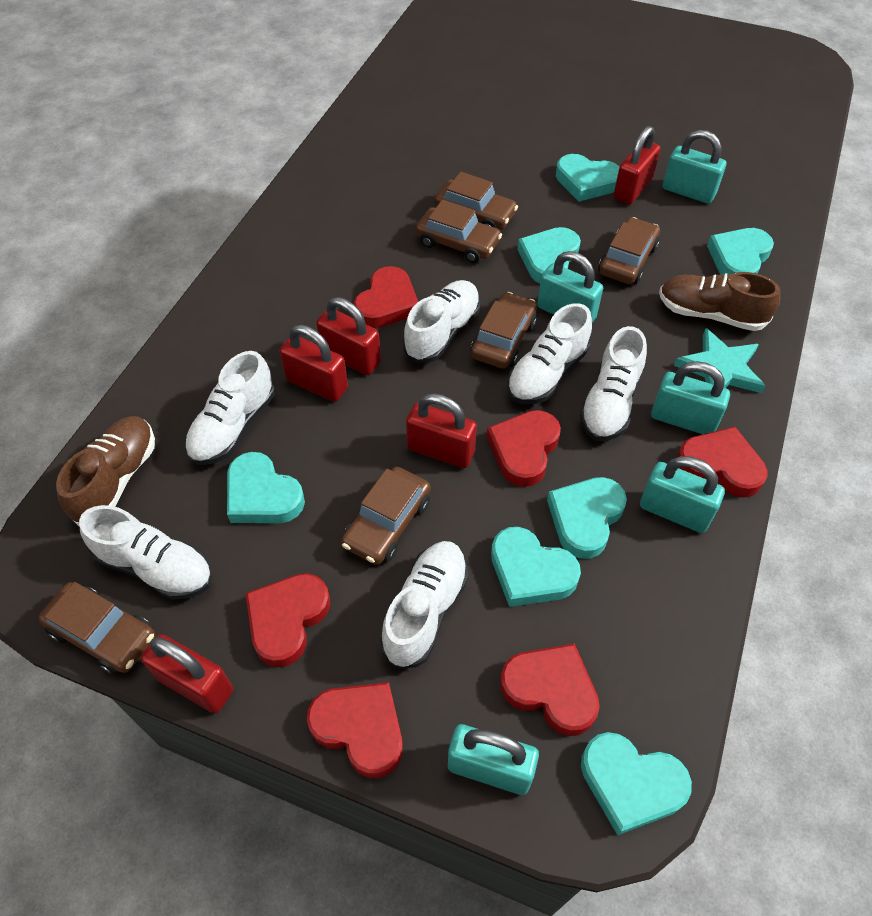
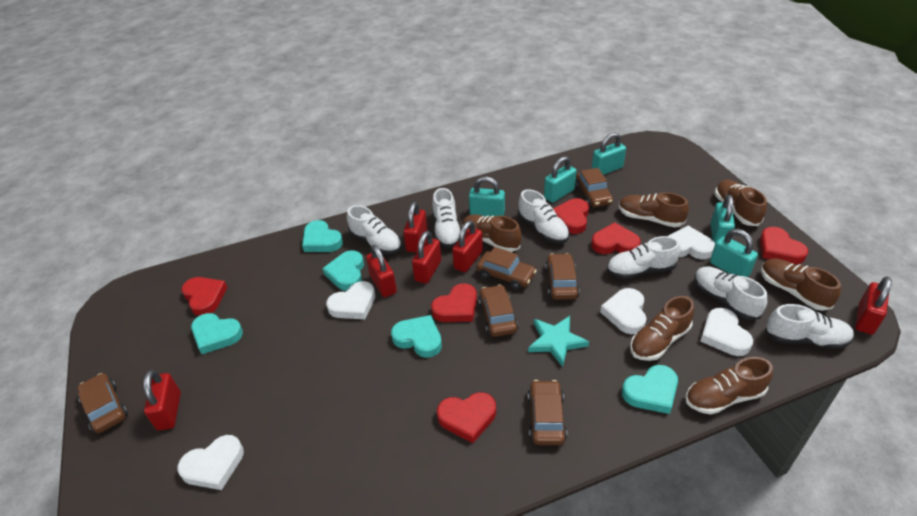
brown shoe: 2 -> 6
red padlock: 5 -> 6
turquoise heart: 7 -> 5
white heart: 0 -> 5

